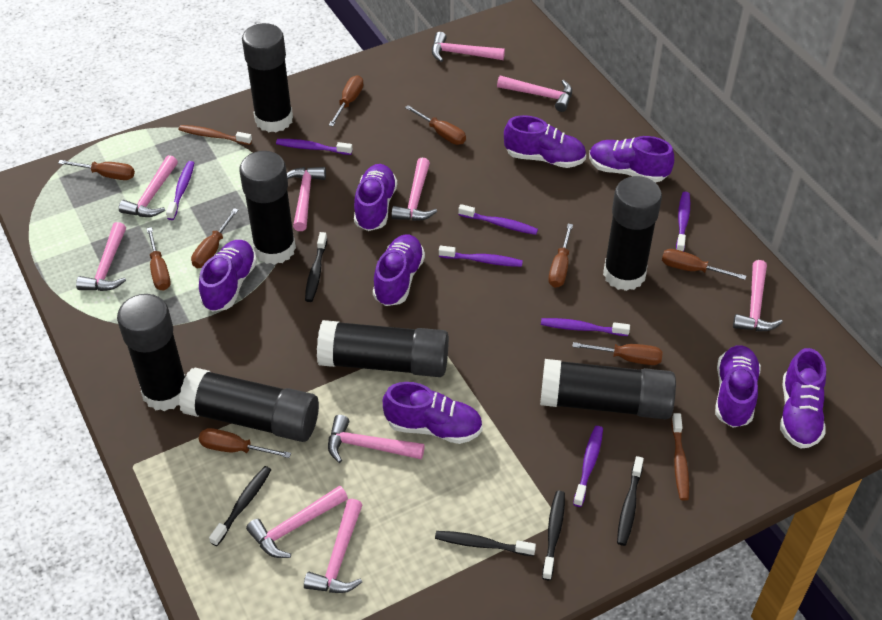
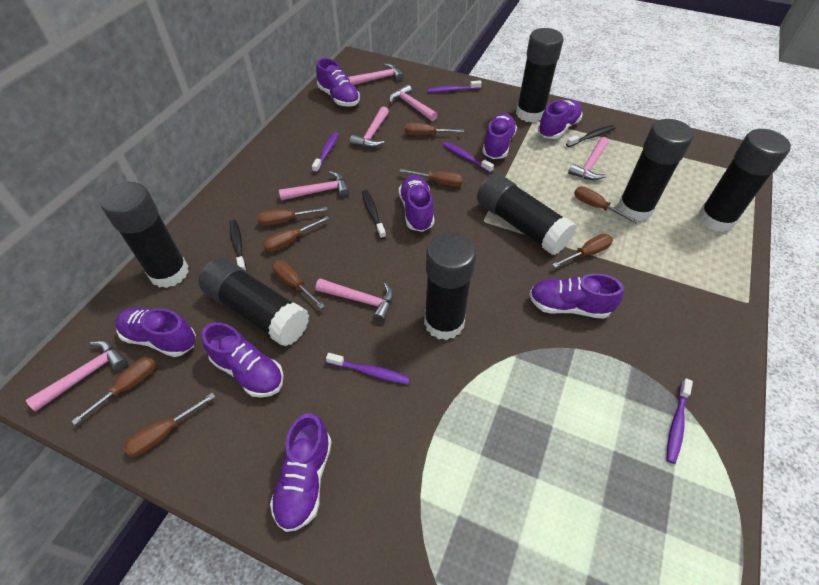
black toothbrush: 5 -> 3
brown toothbrush: 2 -> 0
pink hammer: 10 -> 7
purple toothbrush: 7 -> 5

